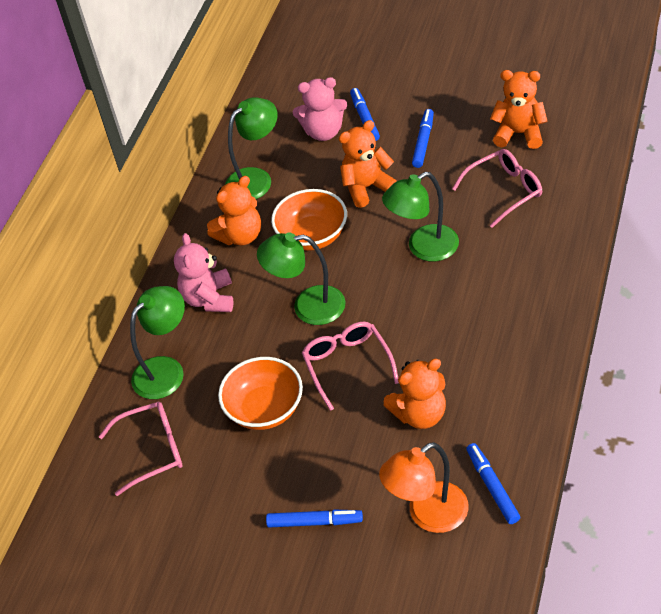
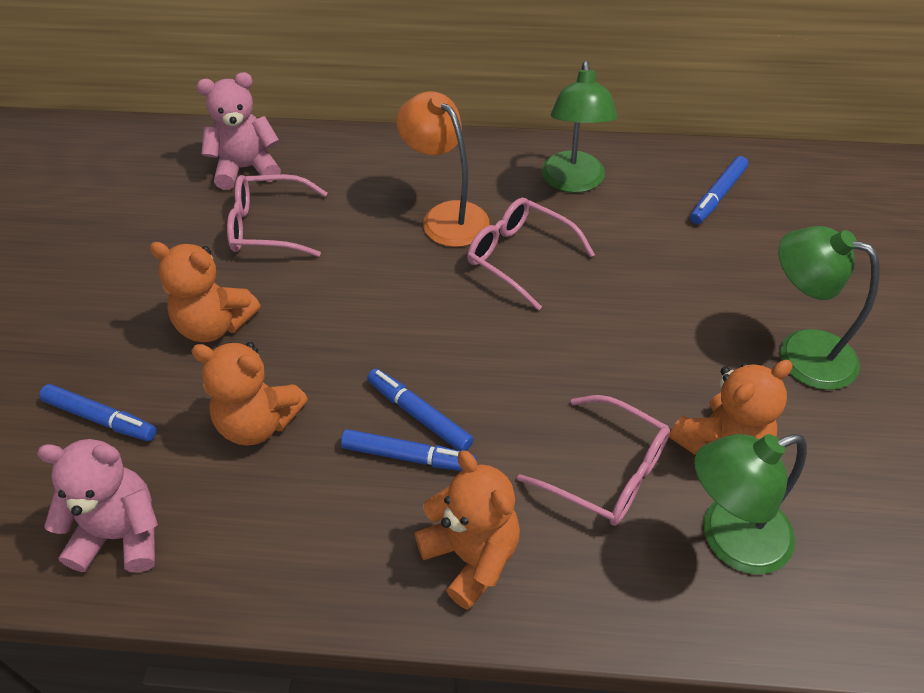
green lamp: 4 -> 3
orange bowl: 2 -> 0

